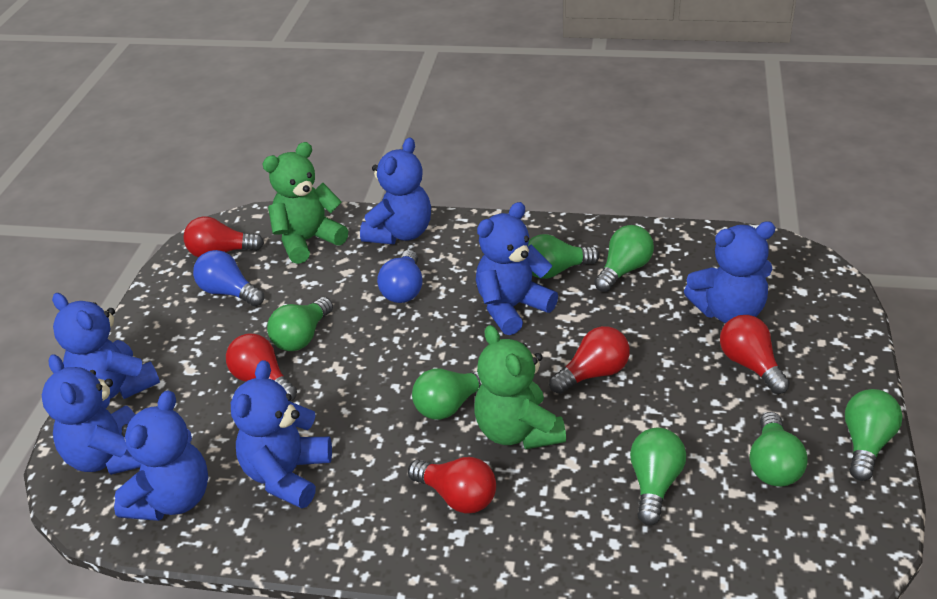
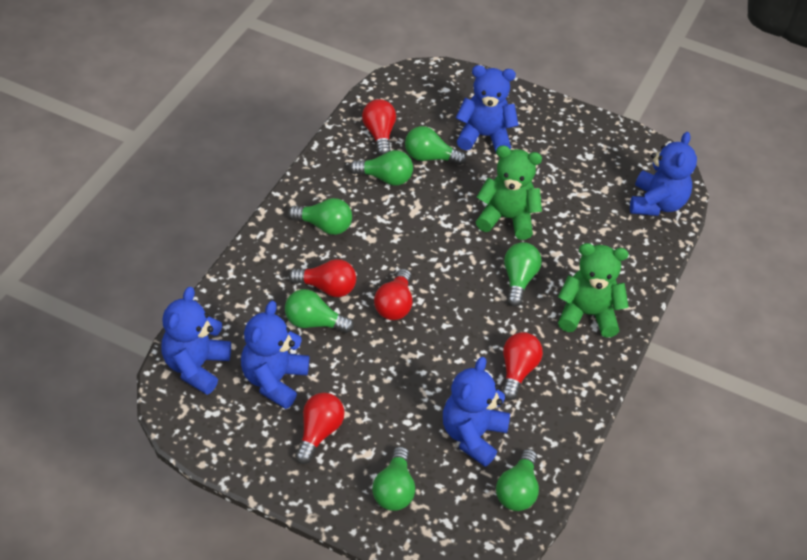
blue light bulb: 2 -> 0
blue teddy bear: 7 -> 5

